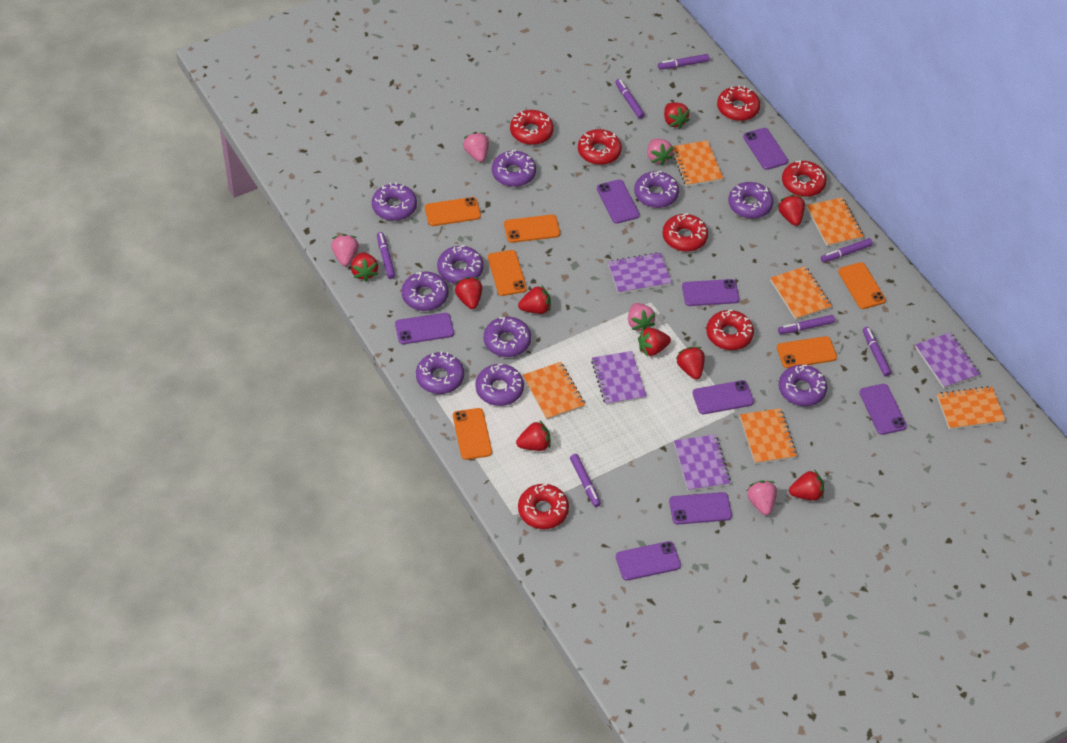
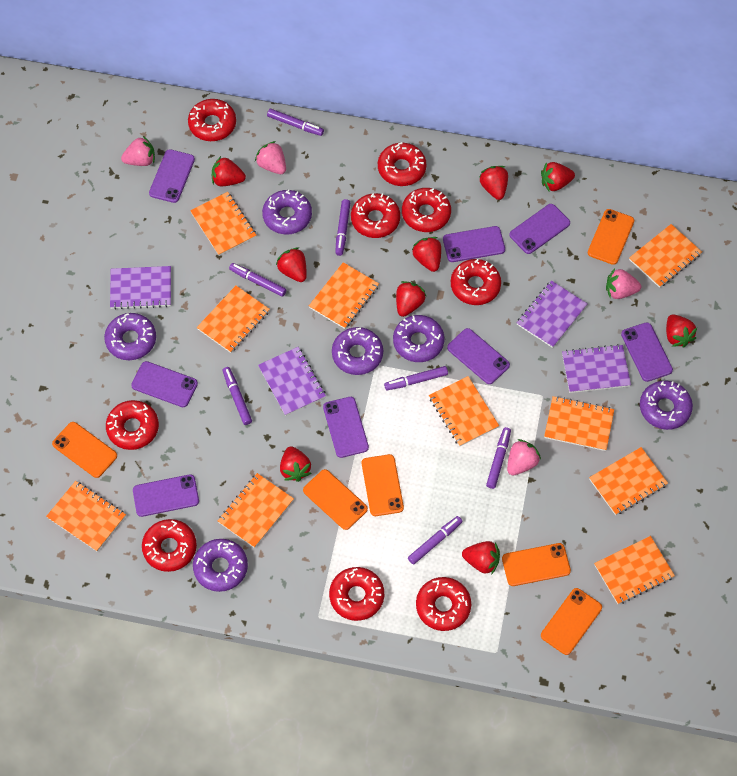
orange notebook: 6 -> 10
pink strawberry: 5 -> 4
purple donut: 10 -> 6
red donut: 7 -> 9

